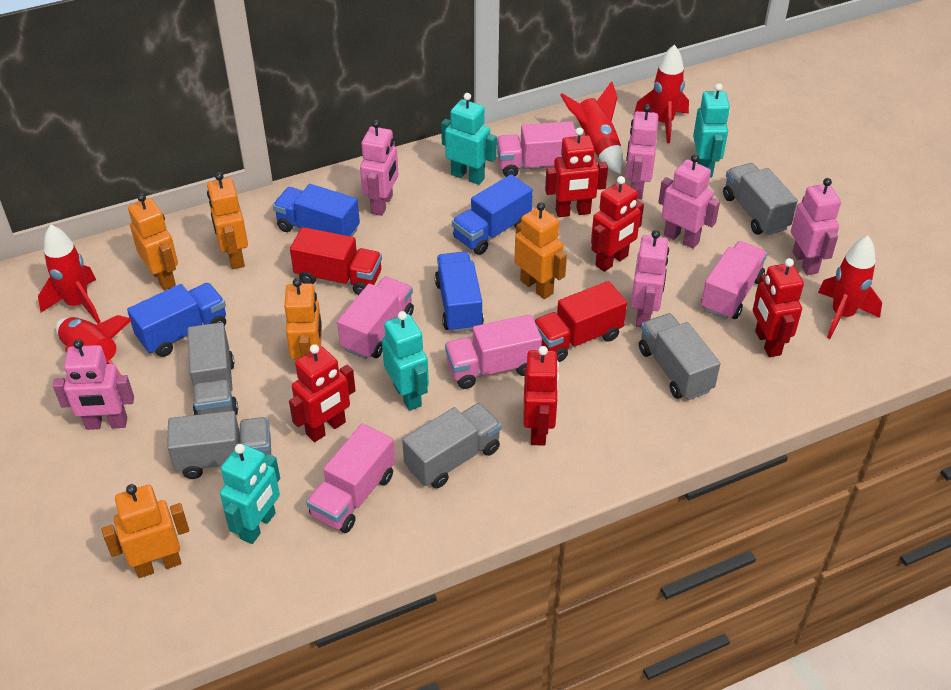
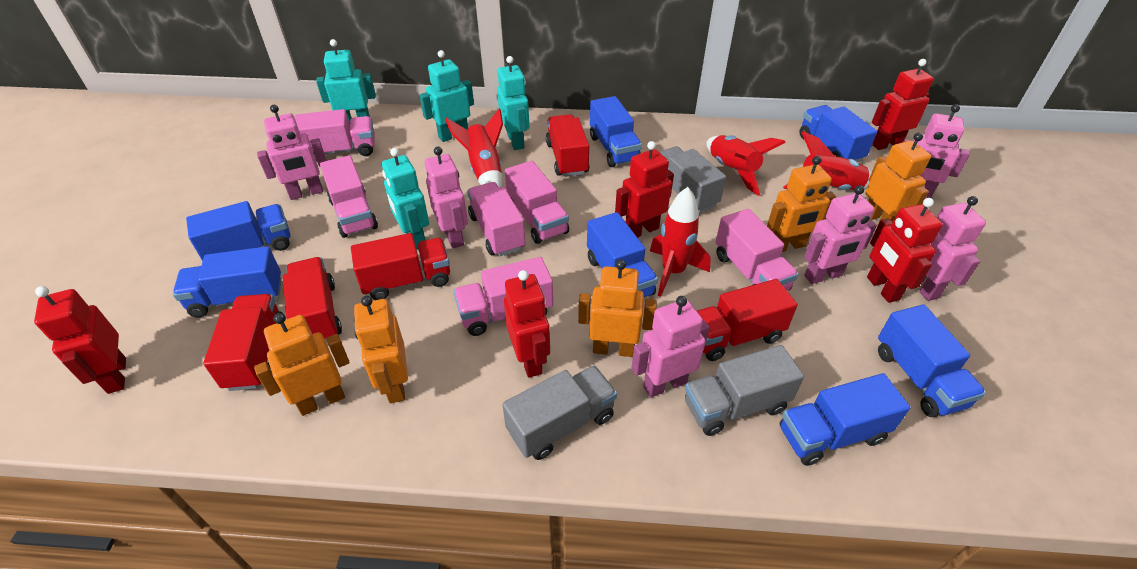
blue truck: 4 -> 7
grey truck: 5 -> 3
pink truck: 5 -> 6
red rocket: 5 -> 4
red truck: 2 -> 5

